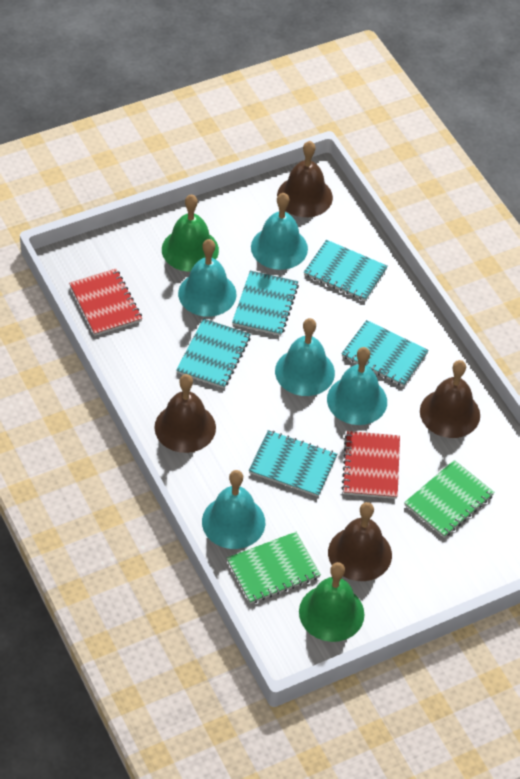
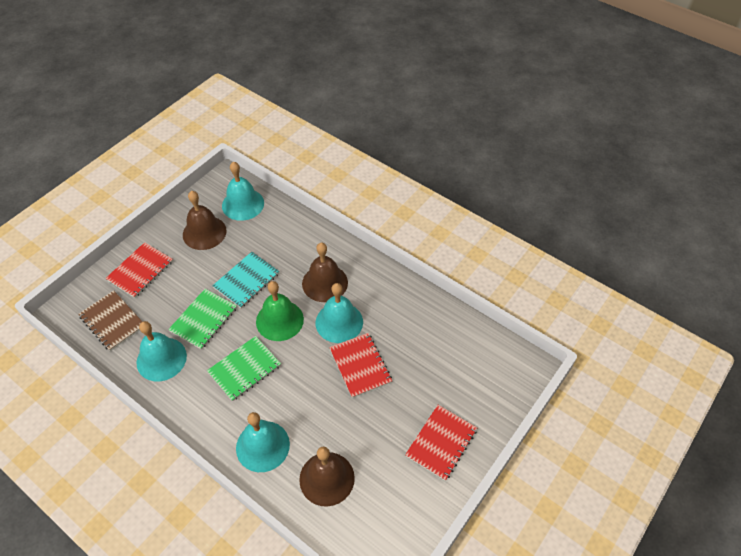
brown bell: 4 -> 3
brown notebook: 0 -> 1
green bell: 2 -> 1
red notebook: 2 -> 3
turquoise bell: 5 -> 4
turquoise notebook: 5 -> 1

